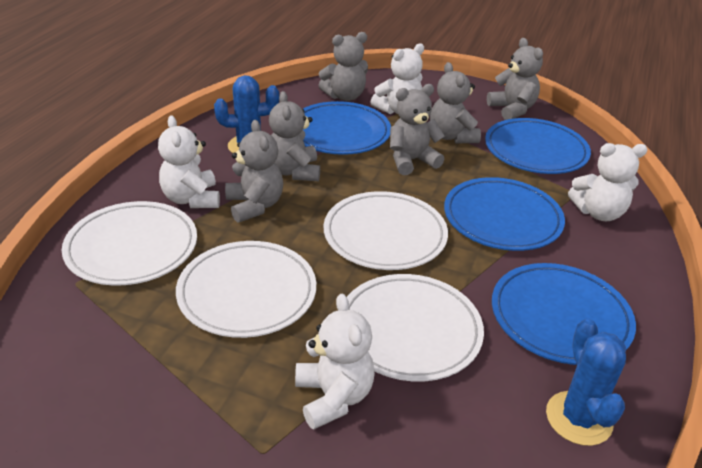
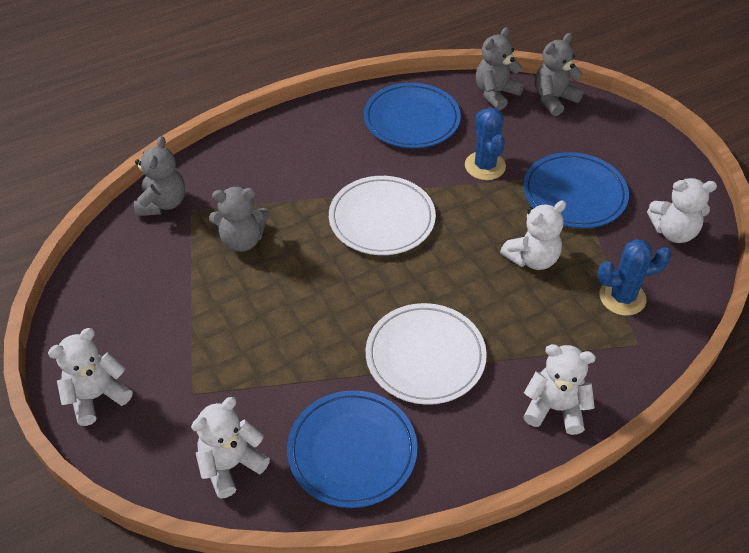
blue plate: 4 -> 3
grey teddy bear: 6 -> 4
white plate: 4 -> 2
white teddy bear: 4 -> 5

